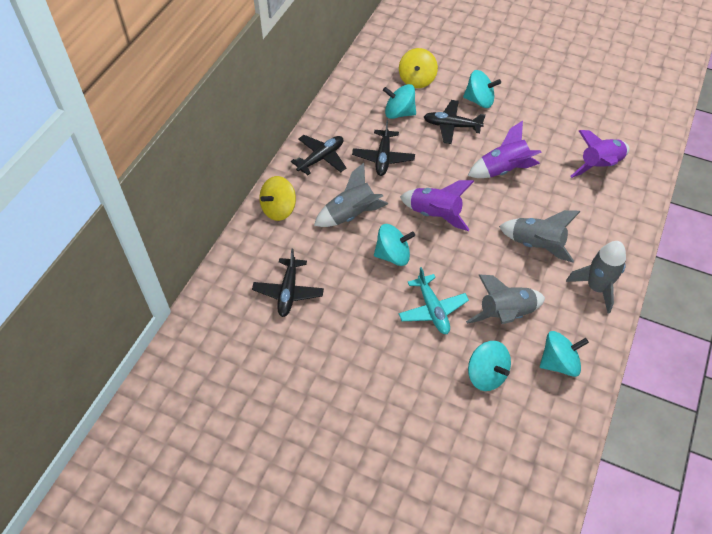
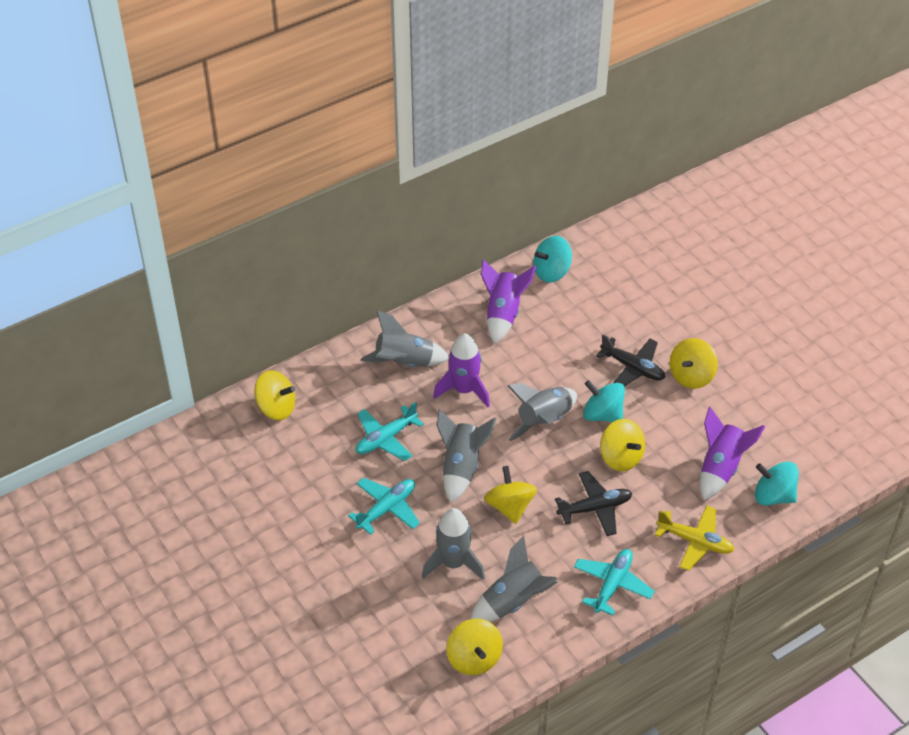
black plane: 4 -> 2
grey rocket: 4 -> 5
turquoise plane: 1 -> 3
turquoise spinning top: 5 -> 3
yellow plane: 0 -> 1
yellow spinning top: 2 -> 5

